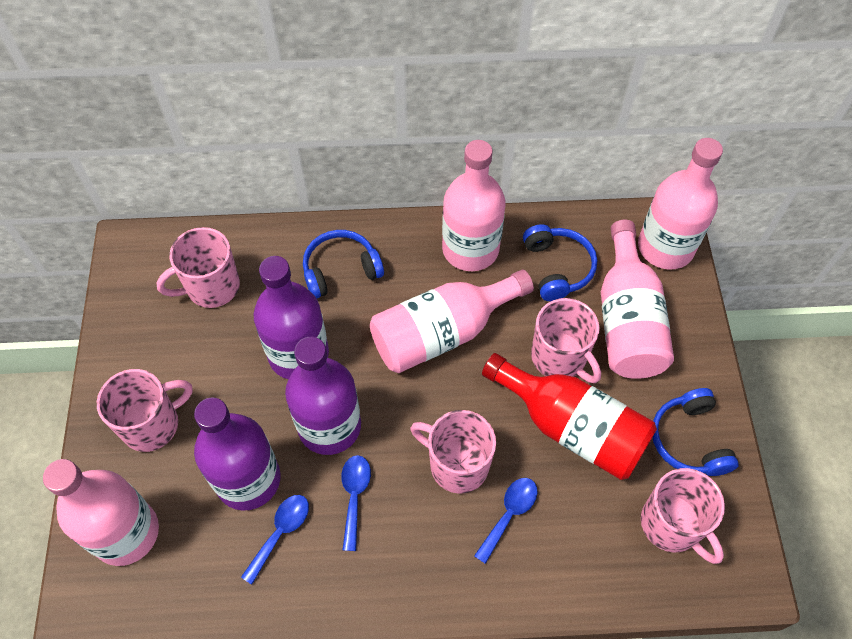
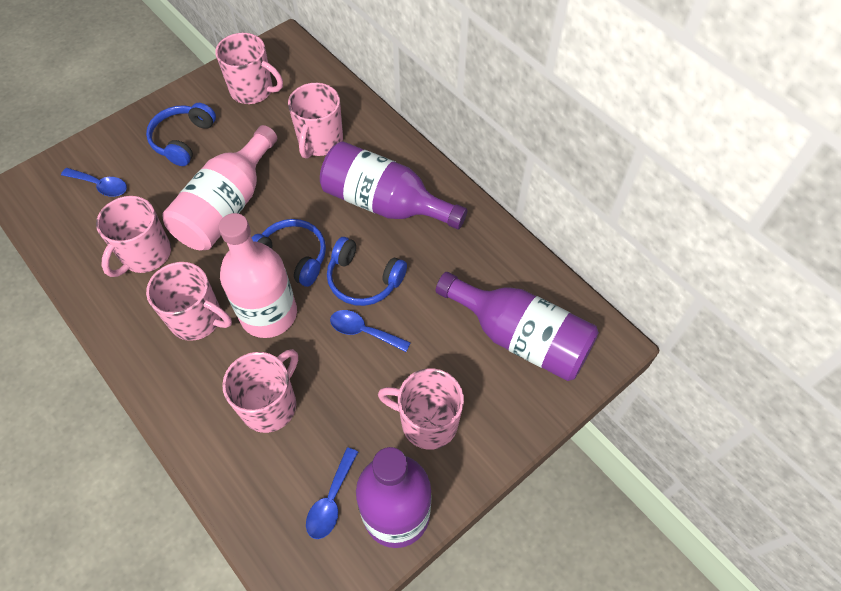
pink bottle: 5 -> 2
pink mug: 5 -> 6
red bottle: 1 -> 0

